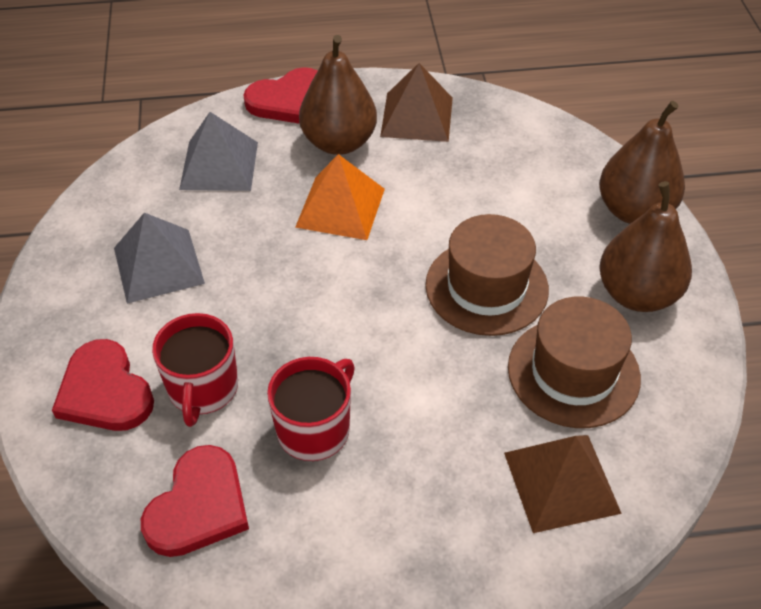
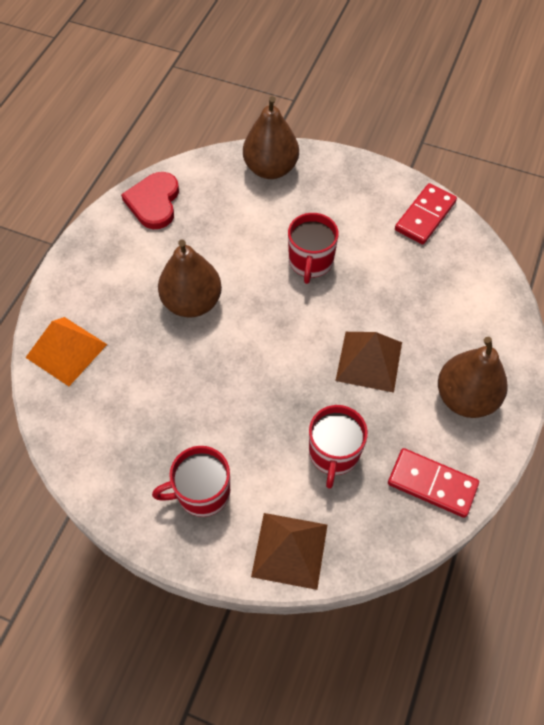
brown hat: 2 -> 0
grey pyramid: 2 -> 0
red domino: 0 -> 2
red heart: 3 -> 1
red mug: 2 -> 3

